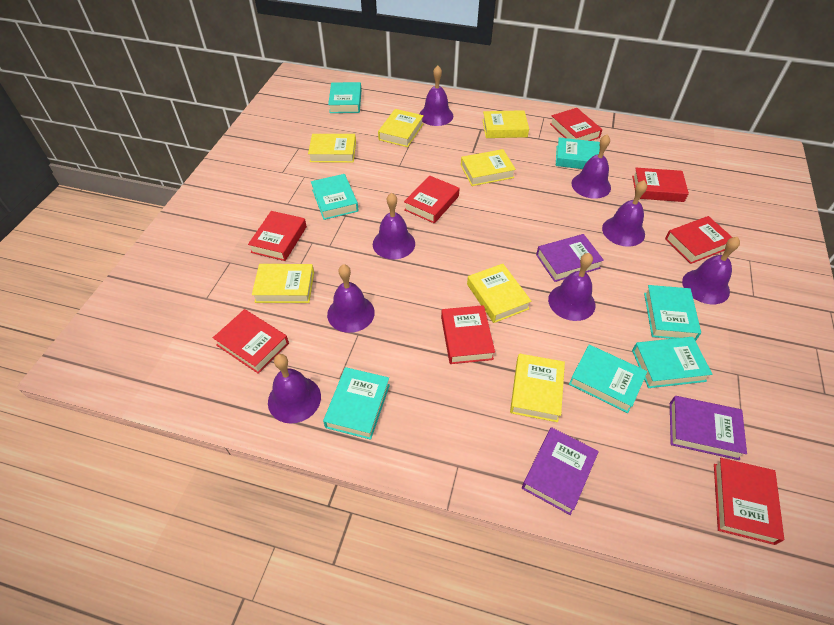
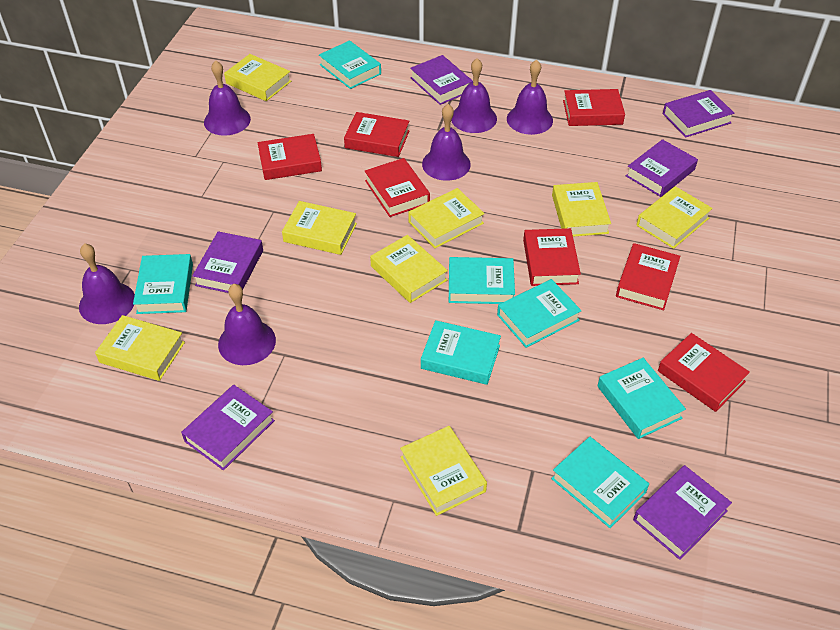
purple bell: 8 -> 6
purple book: 3 -> 6
red book: 8 -> 7
yellow book: 7 -> 8

